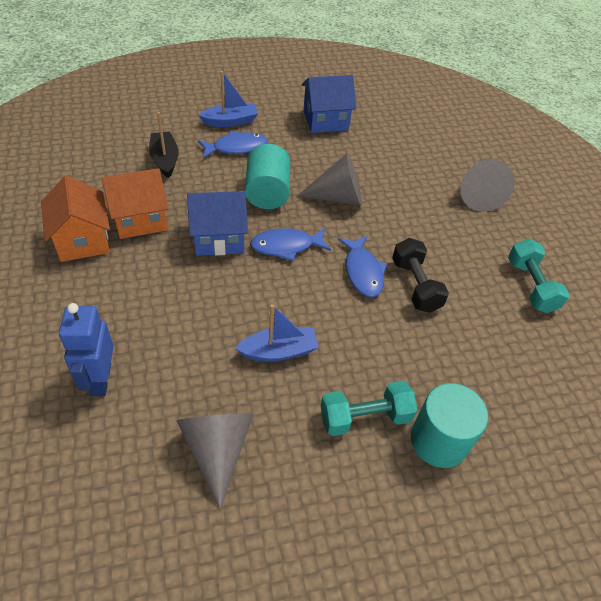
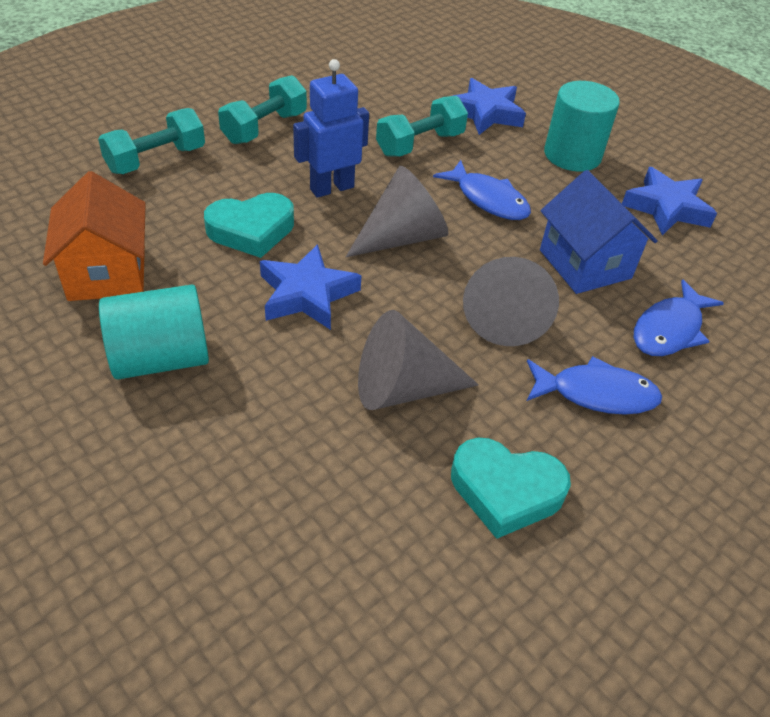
black boat: 1 -> 0
black dumbbell: 1 -> 0
blue boat: 2 -> 0
blue house: 2 -> 1
blue star: 0 -> 3
orange house: 2 -> 1
turquoise dumbbell: 2 -> 3
turquoise heart: 0 -> 2

